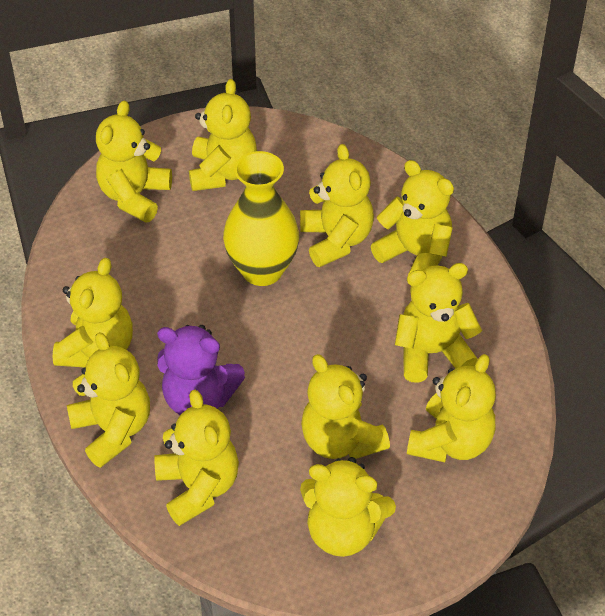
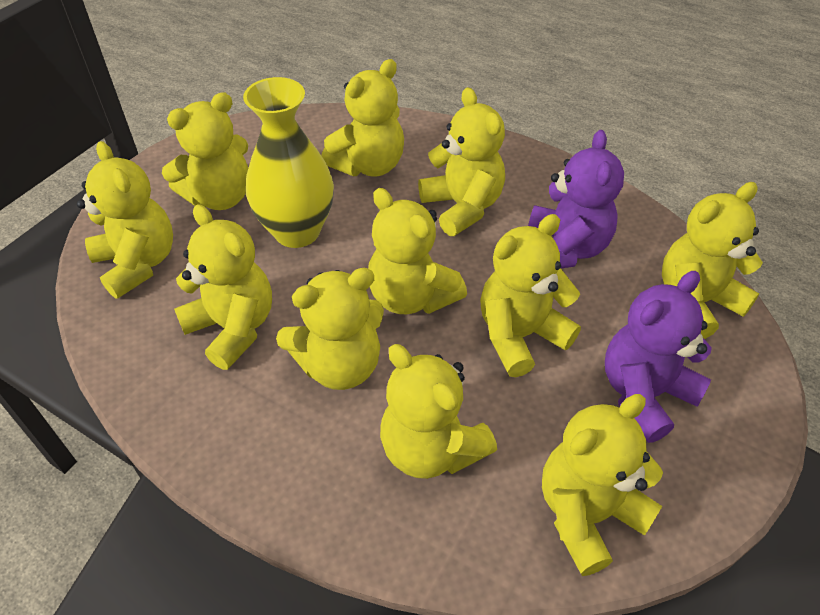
purple teddy bear: 1 -> 2

